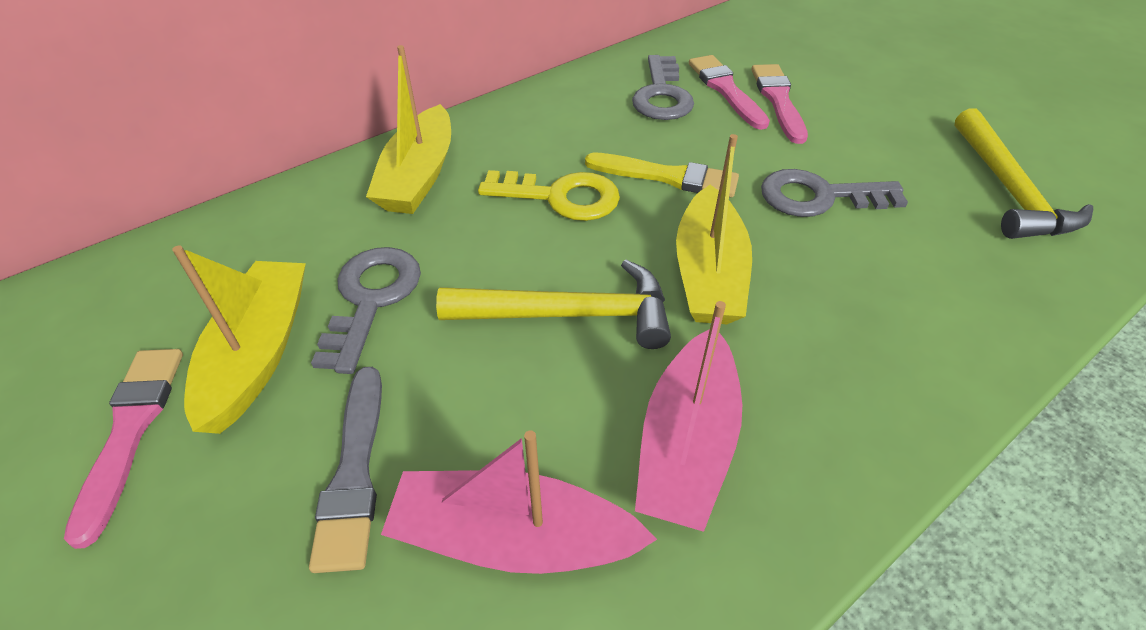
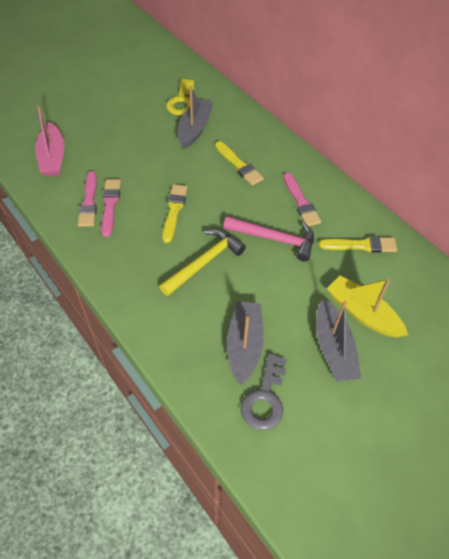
grey boat: 0 -> 3
grey brush: 1 -> 0
grey key: 3 -> 1
pink boat: 2 -> 1
pink hammer: 0 -> 1
yellow boat: 3 -> 1
yellow brush: 1 -> 3
yellow hammer: 2 -> 1

